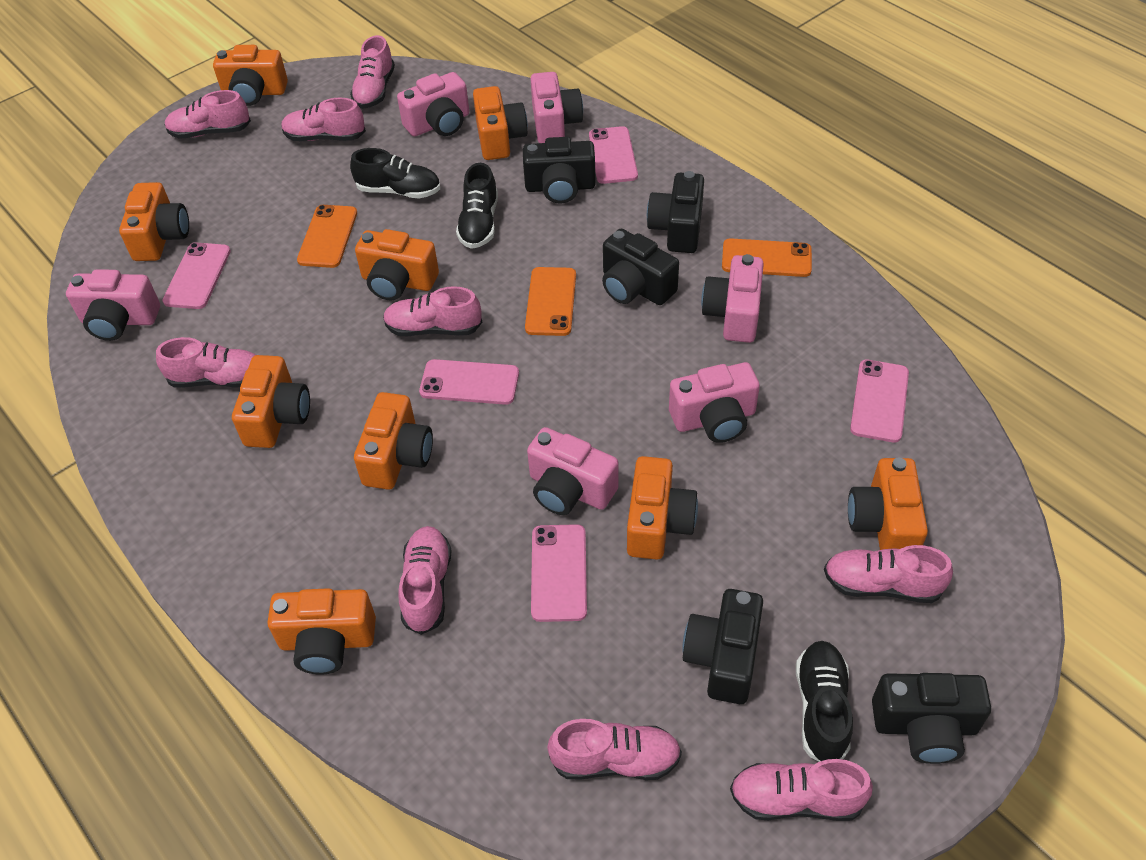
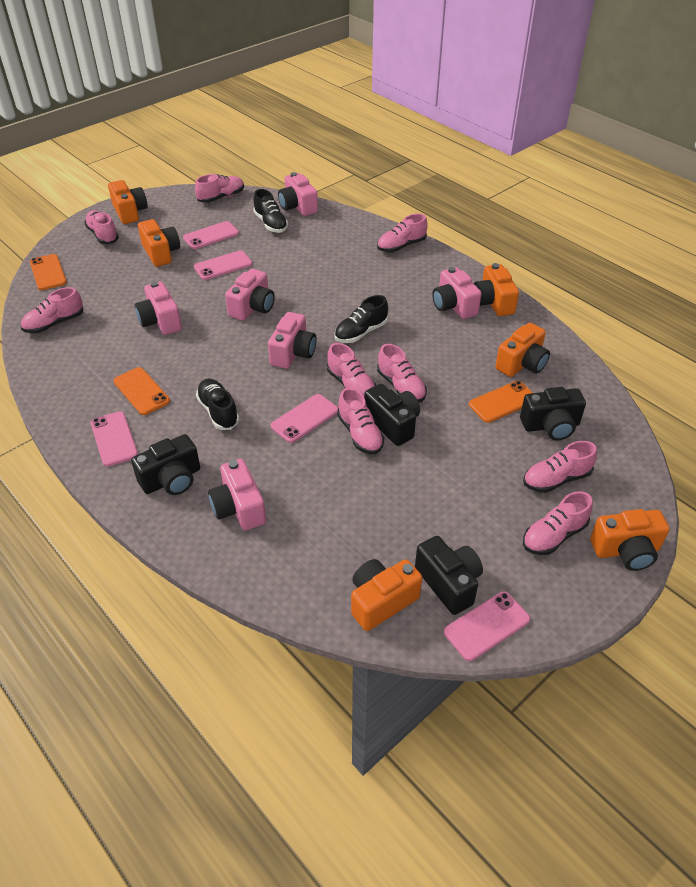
black camera: 5 -> 4
orange camera: 9 -> 6

